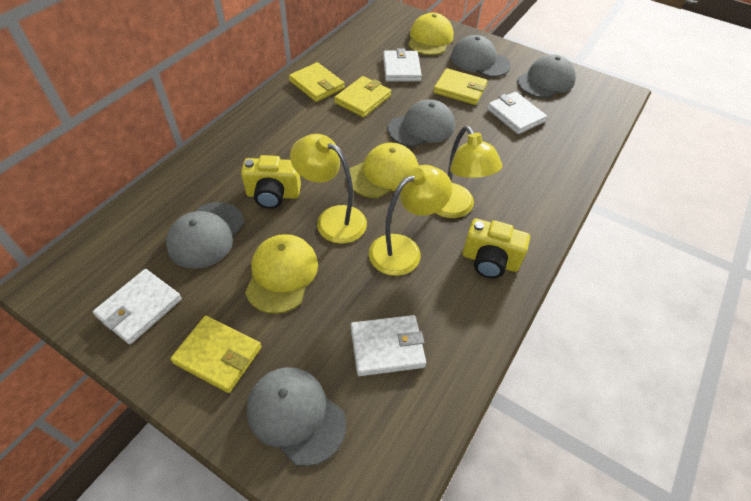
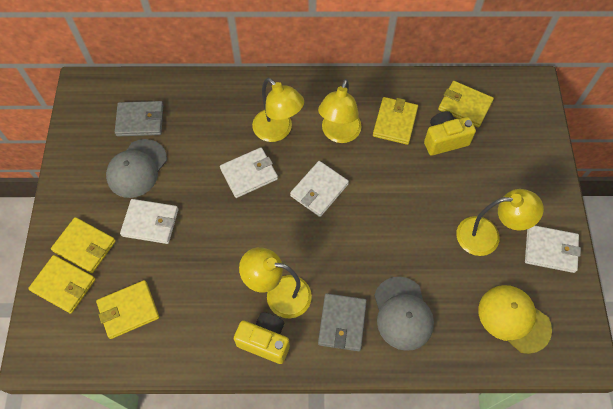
grey cap: 5 -> 2
grey wallet: 0 -> 2
yellow cap: 3 -> 1
yellow lamp: 3 -> 4
yellow wallet: 4 -> 5

